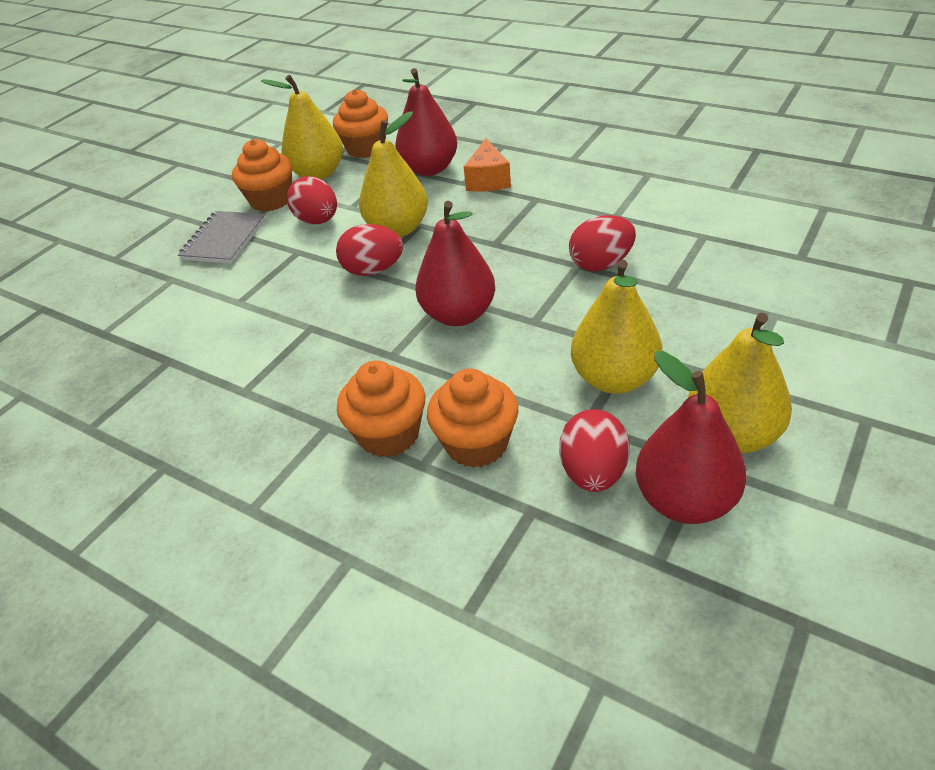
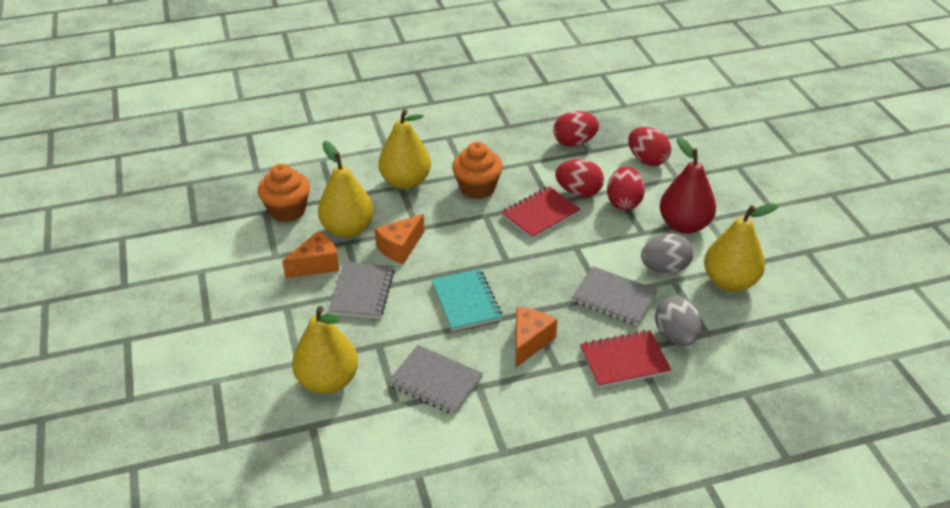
grey egg: 0 -> 2
grey notebook: 1 -> 3
orange cheese: 1 -> 3
orange cupcake: 4 -> 2
red notebook: 0 -> 2
red pear: 3 -> 1
turquoise notebook: 0 -> 1

